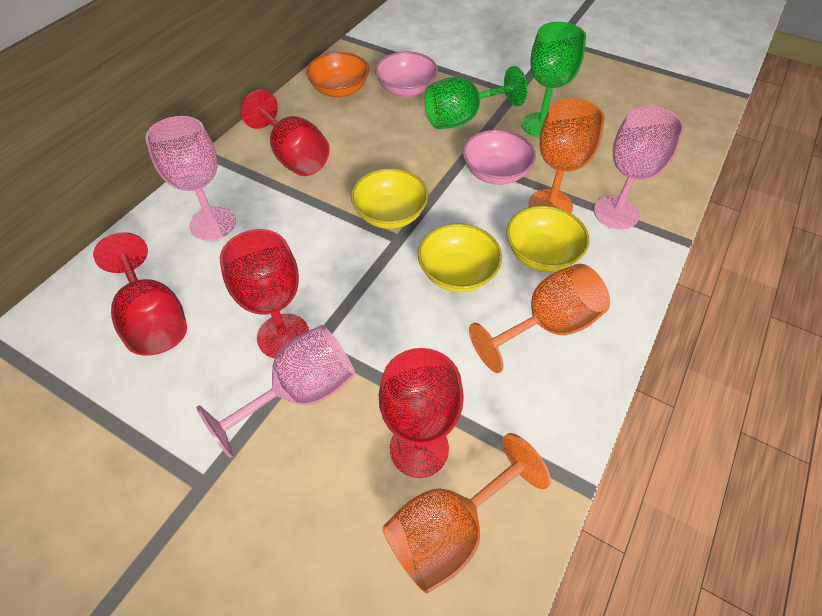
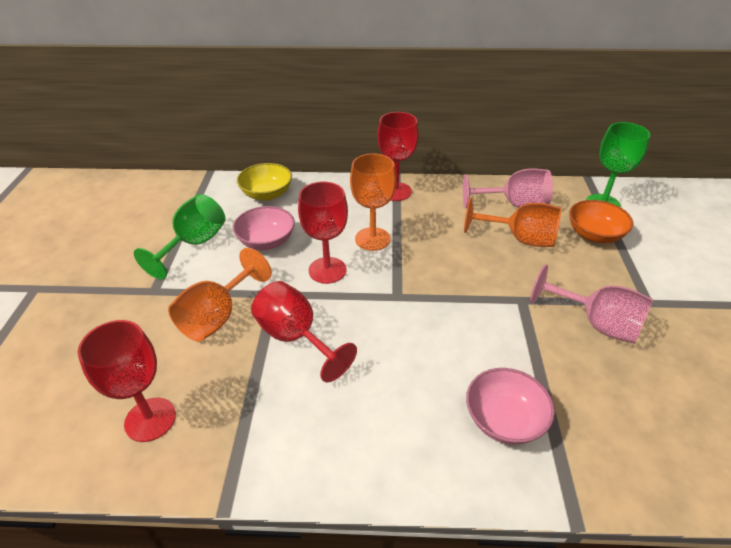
pink goblet: 3 -> 2
yellow bowl: 3 -> 1

